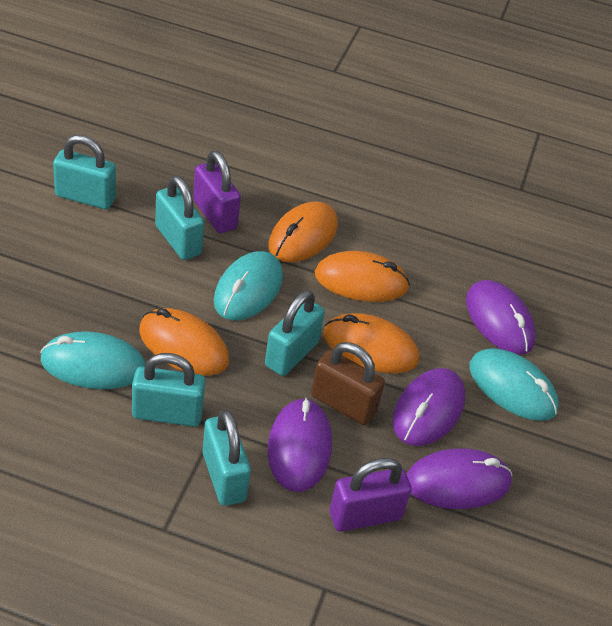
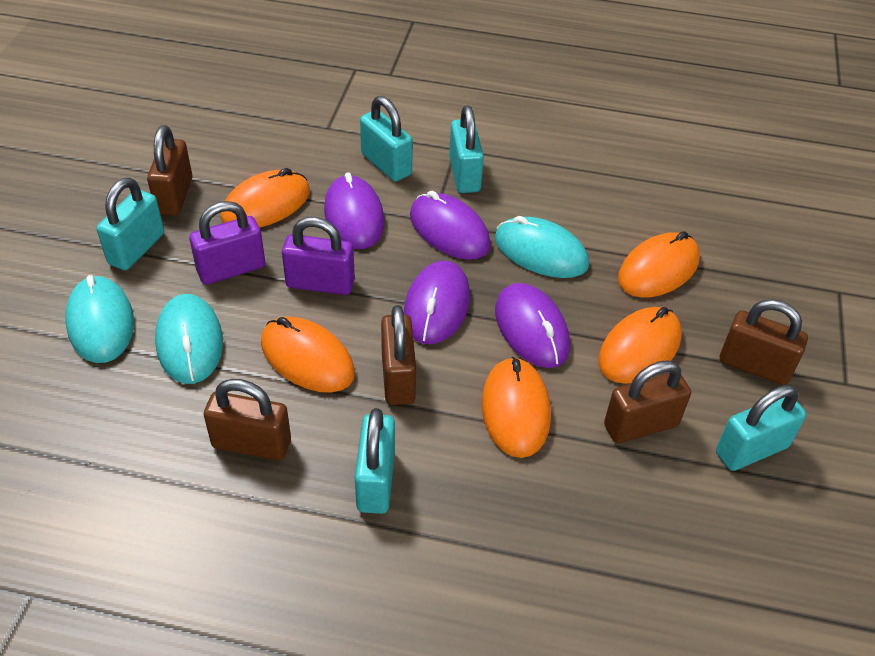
brown padlock: 1 -> 5
orange mouse: 4 -> 5

